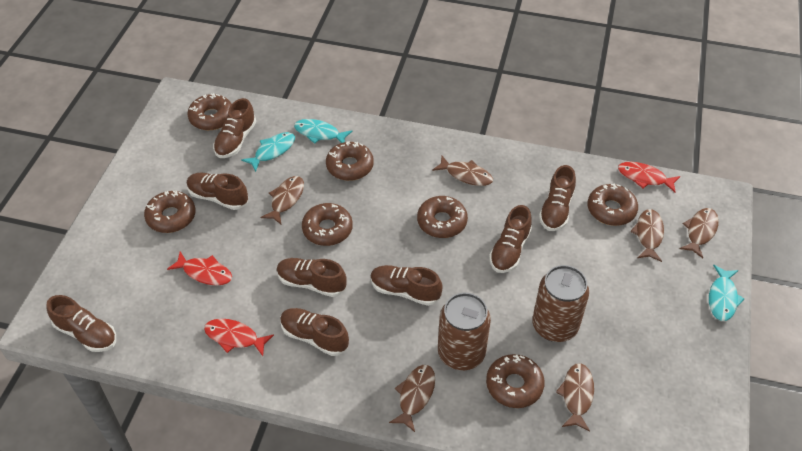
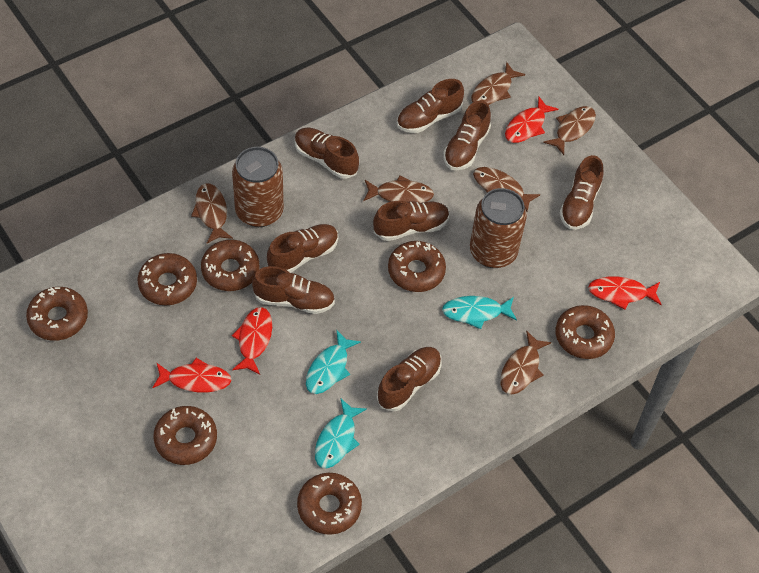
red fish: 3 -> 4

